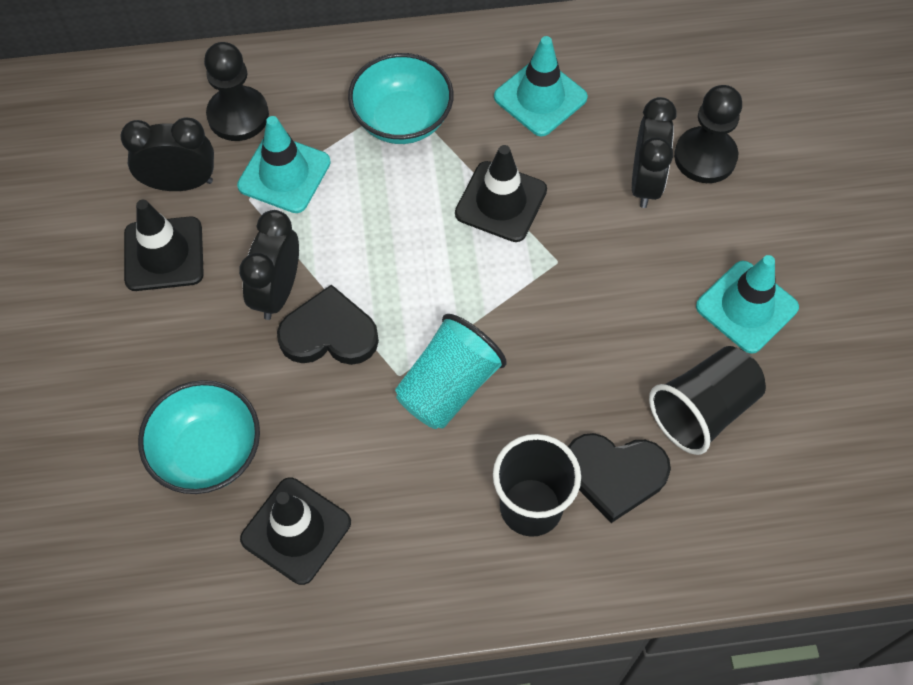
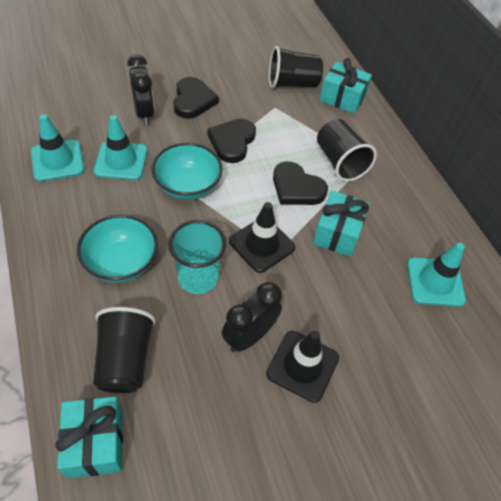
black clock: 3 -> 2
black cup: 2 -> 3
black heart: 2 -> 3
black pawn: 2 -> 0
black traffic cone: 3 -> 2
turquoise gift: 0 -> 3

